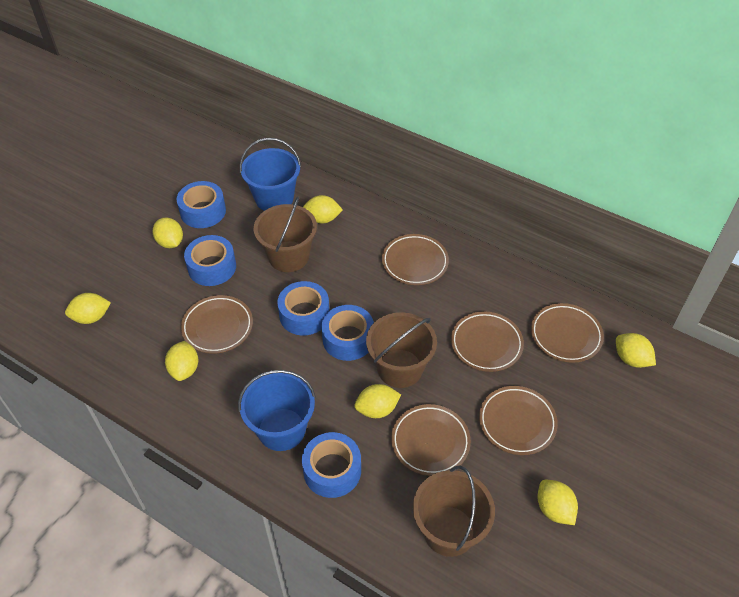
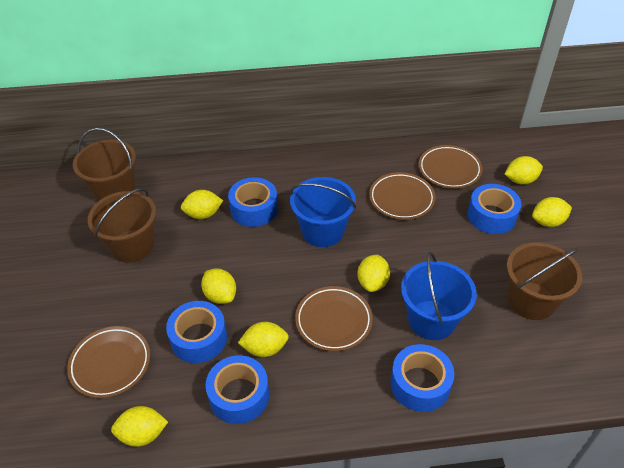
brown plate: 6 -> 4

